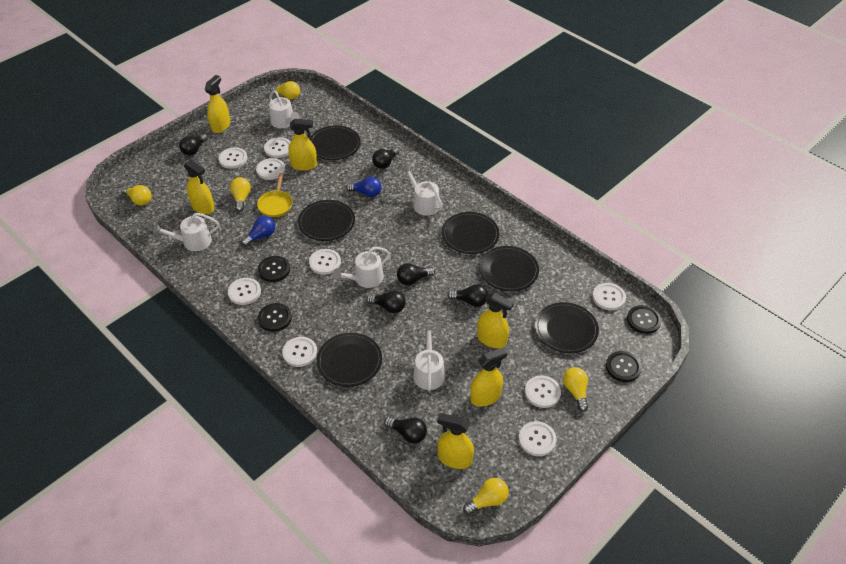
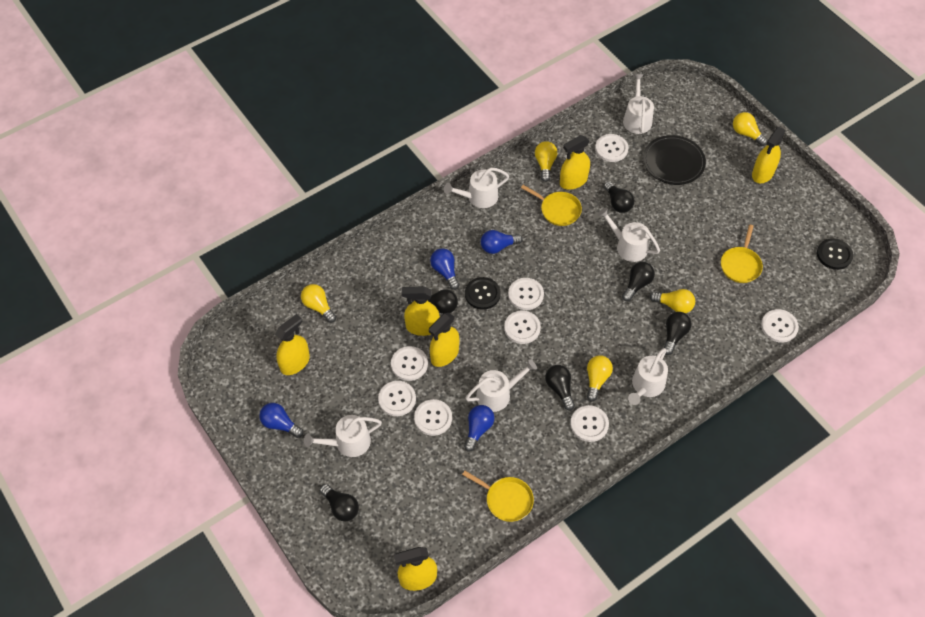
black button: 4 -> 2
black plate: 6 -> 1
blue light bulb: 2 -> 4
white button: 9 -> 8
white watering can: 5 -> 6
yellow pan: 1 -> 3

